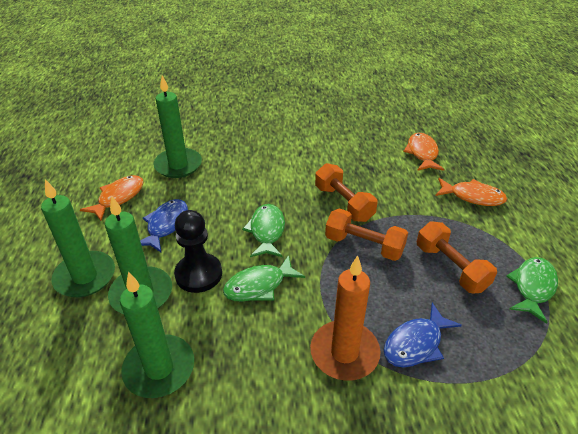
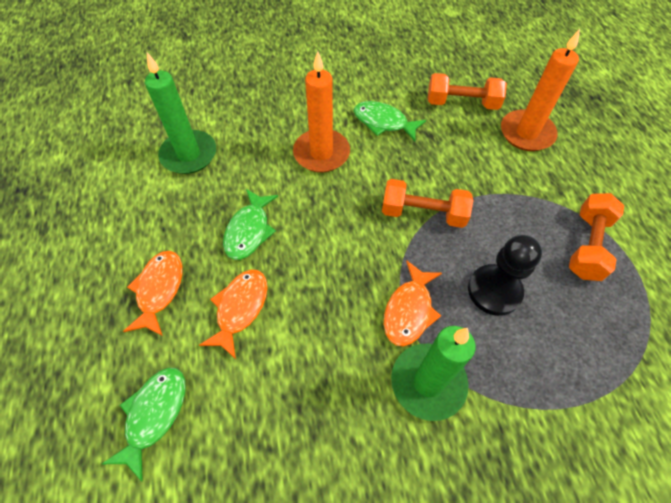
blue fish: 2 -> 0
green candle: 4 -> 2
orange candle: 1 -> 2

